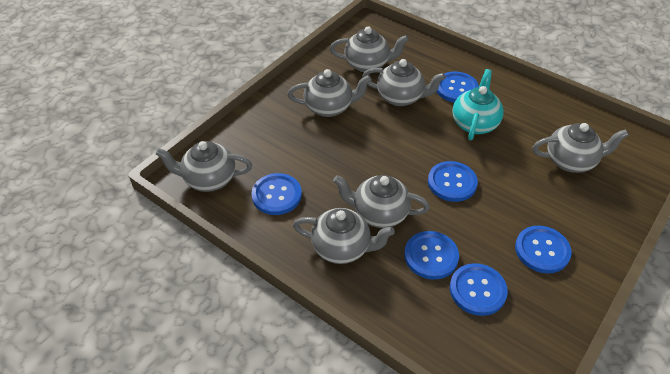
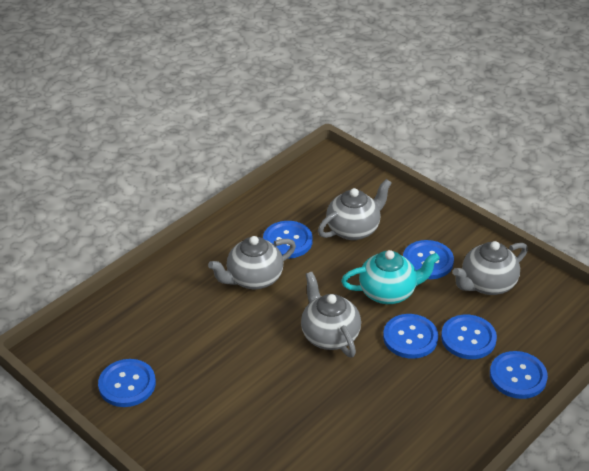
grey teapot: 7 -> 4

